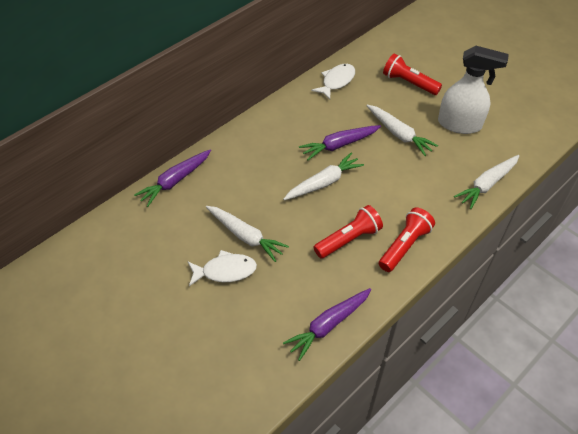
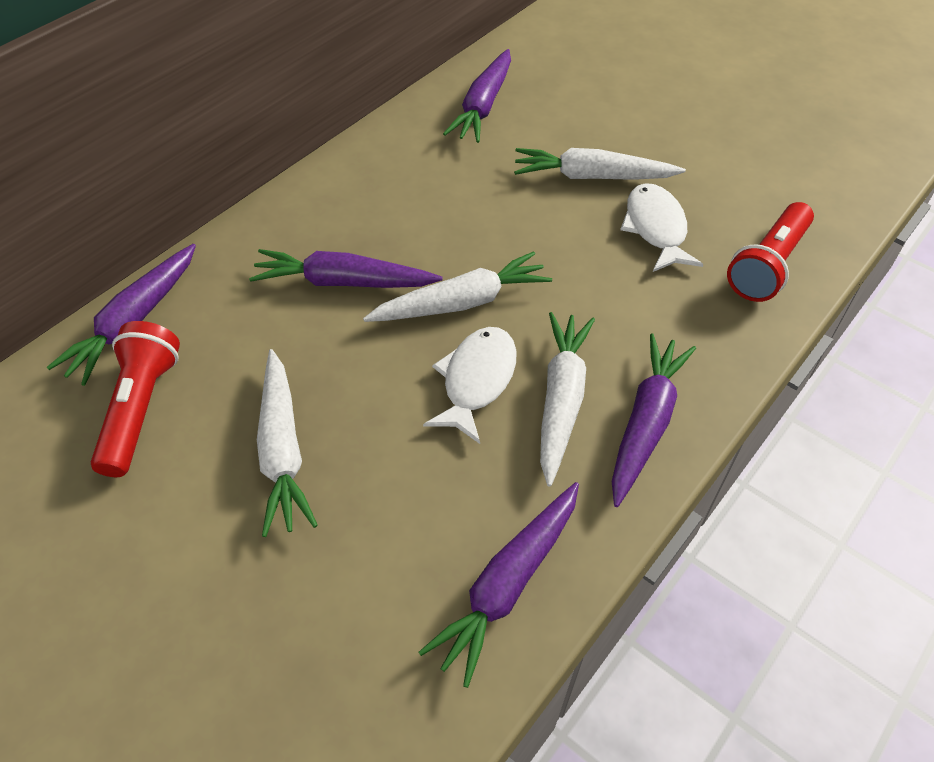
purple carrot: 3 -> 5
red flashlight: 3 -> 2
white spray bottle: 1 -> 0

